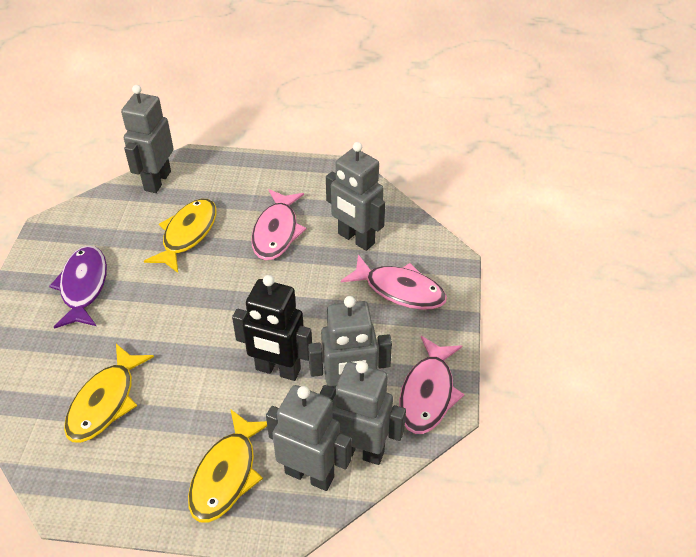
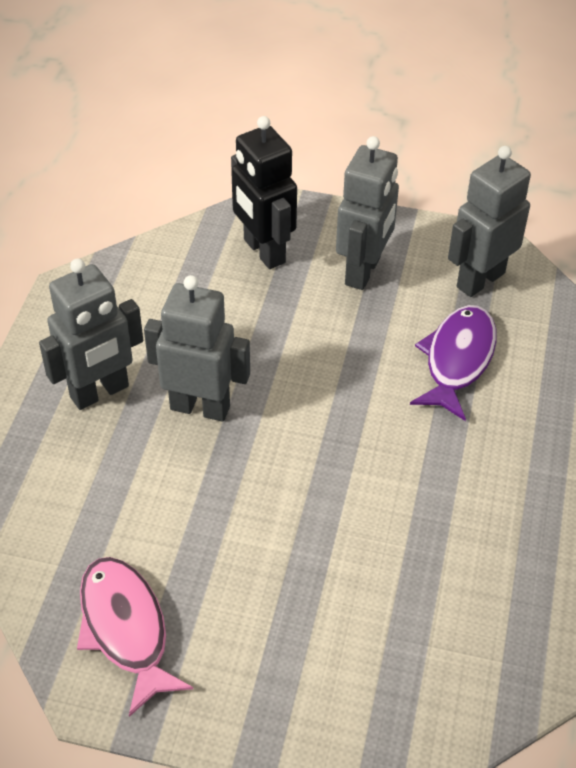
grey robot: 5 -> 4
pink fish: 3 -> 1
yellow fish: 3 -> 0

